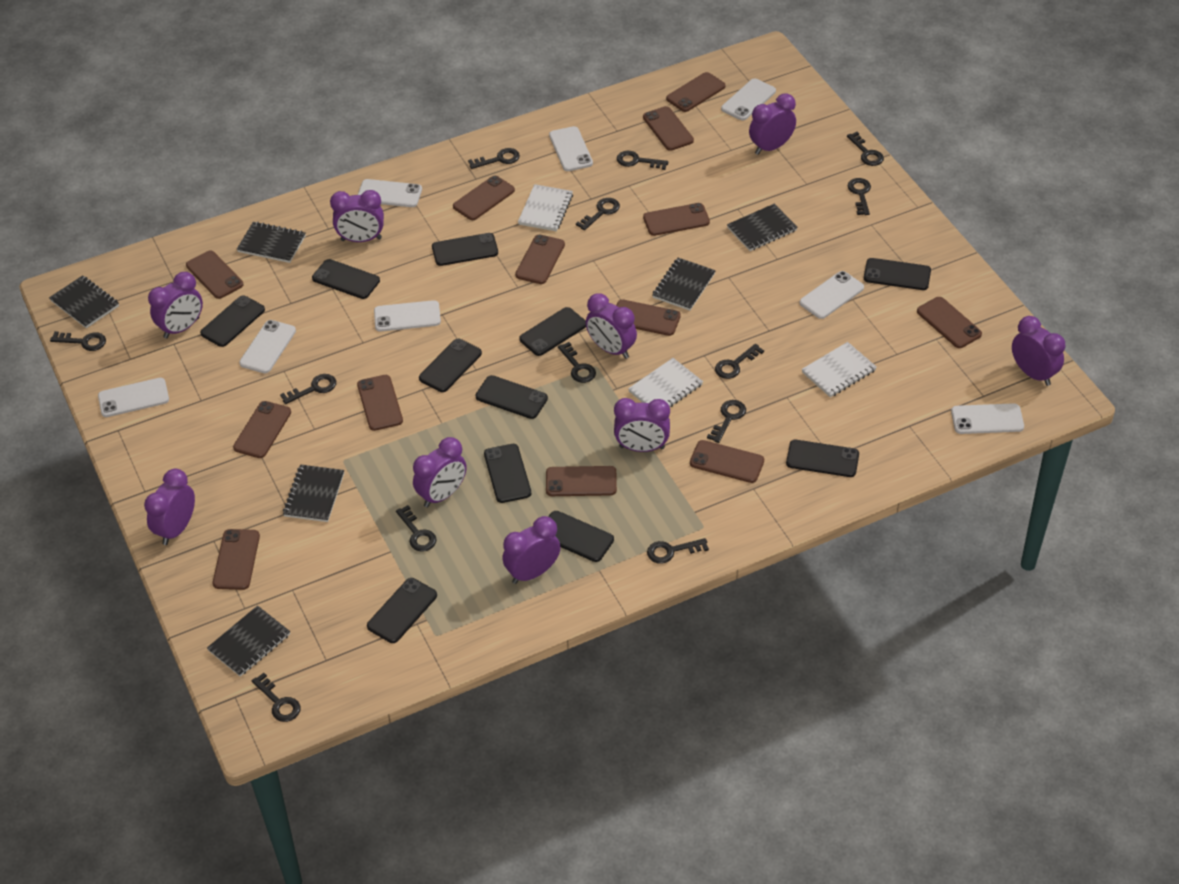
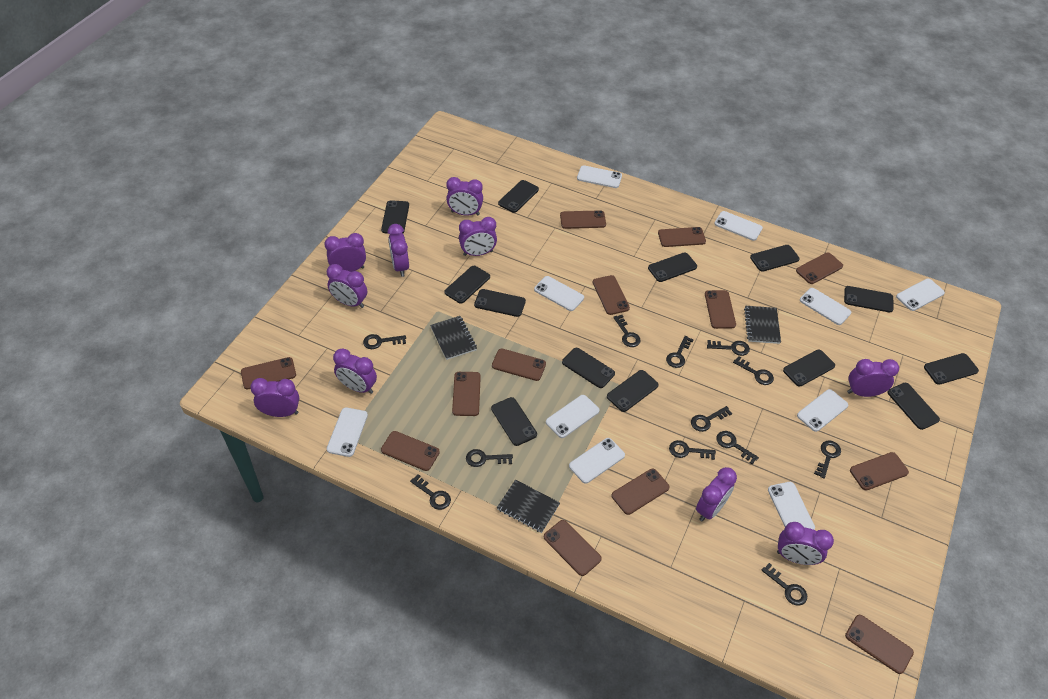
black key: 13 -> 12
black notebook: 6 -> 3
black phone: 11 -> 13
purple clock: 9 -> 10
white notebook: 3 -> 0
white phone: 8 -> 10

